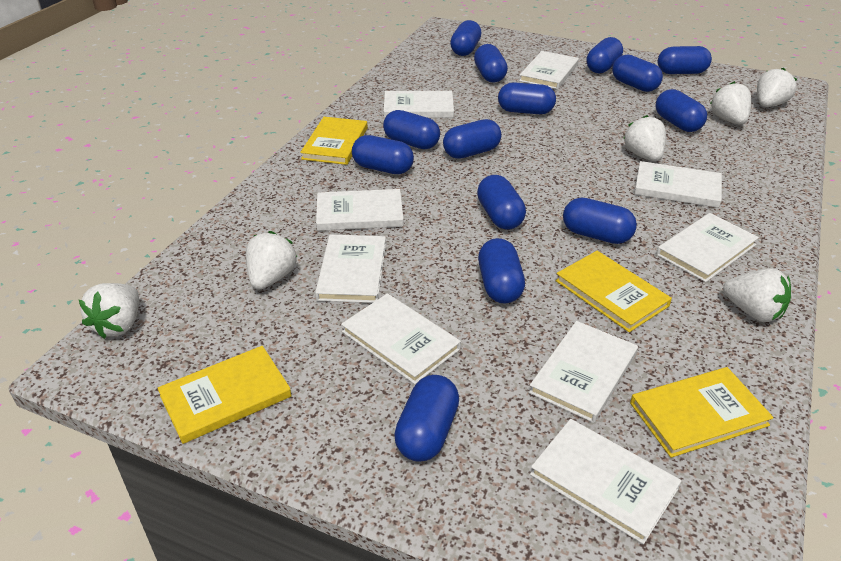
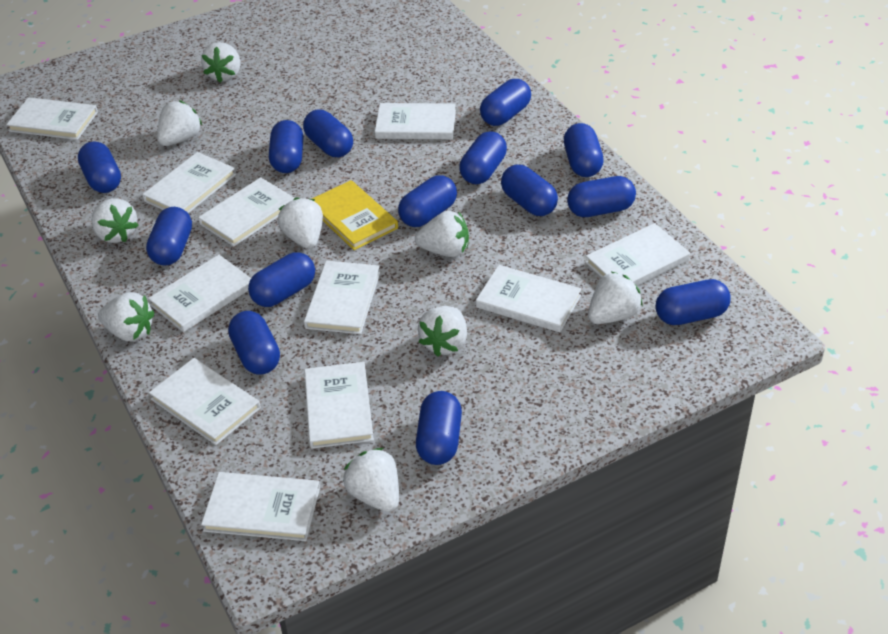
white book: 9 -> 11
white strawberry: 6 -> 9
yellow book: 4 -> 1

